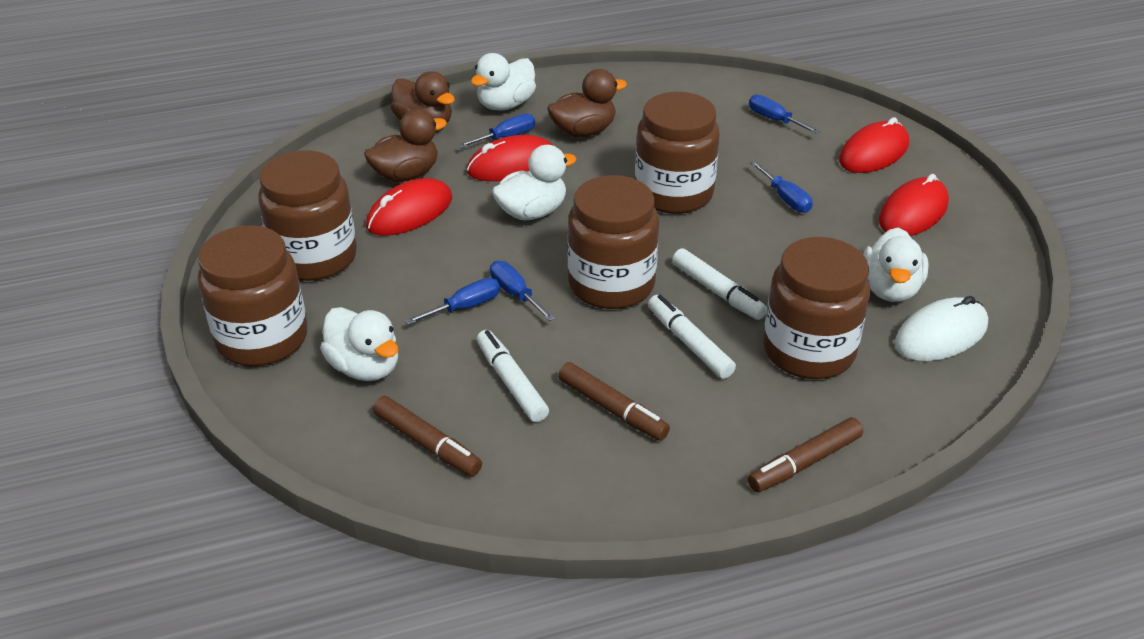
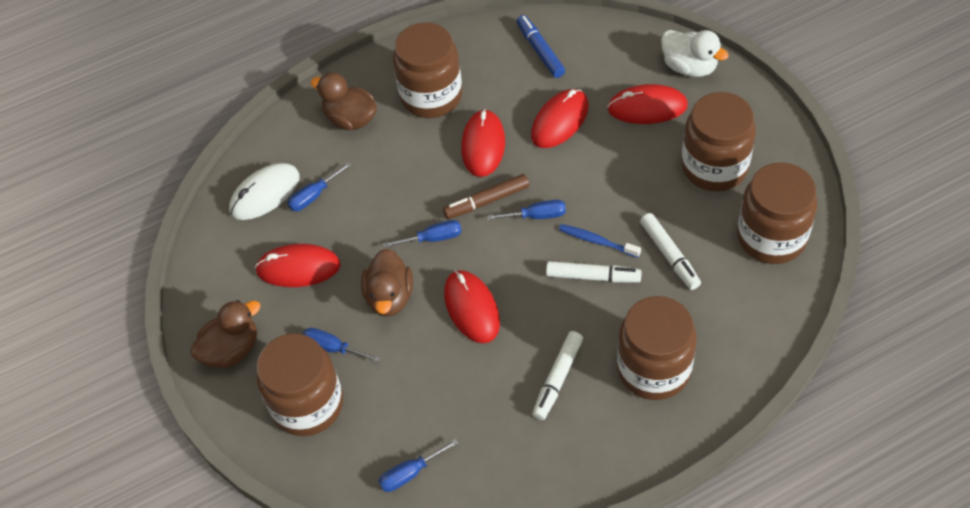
blue marker: 0 -> 1
blue toothbrush: 0 -> 1
brown marker: 3 -> 1
red mouse: 4 -> 5
white duck: 4 -> 1

